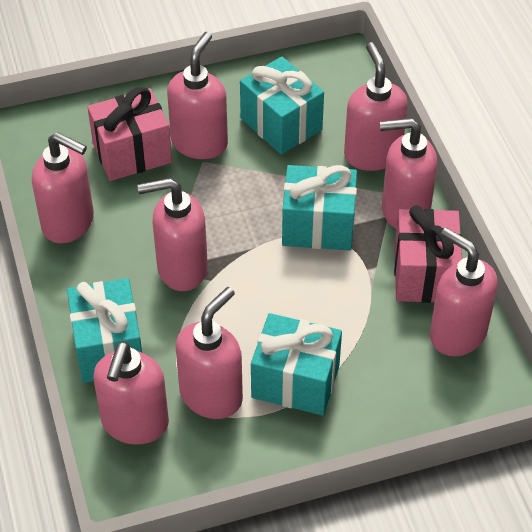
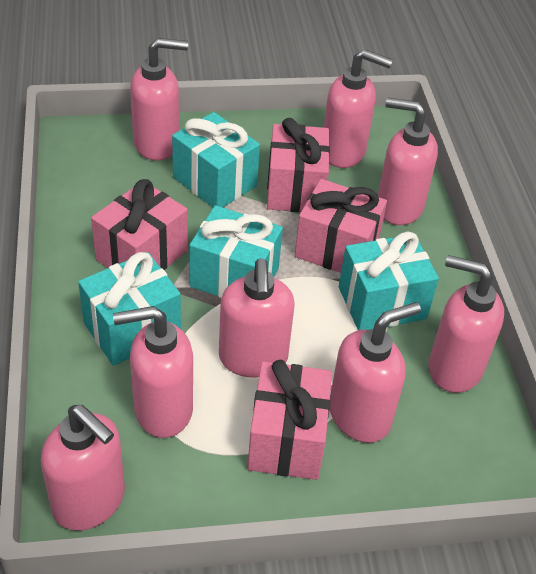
pink gift: 2 -> 4

